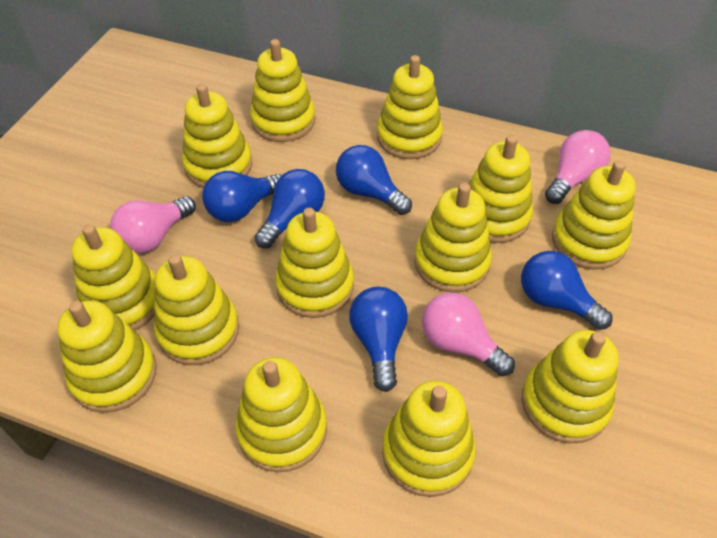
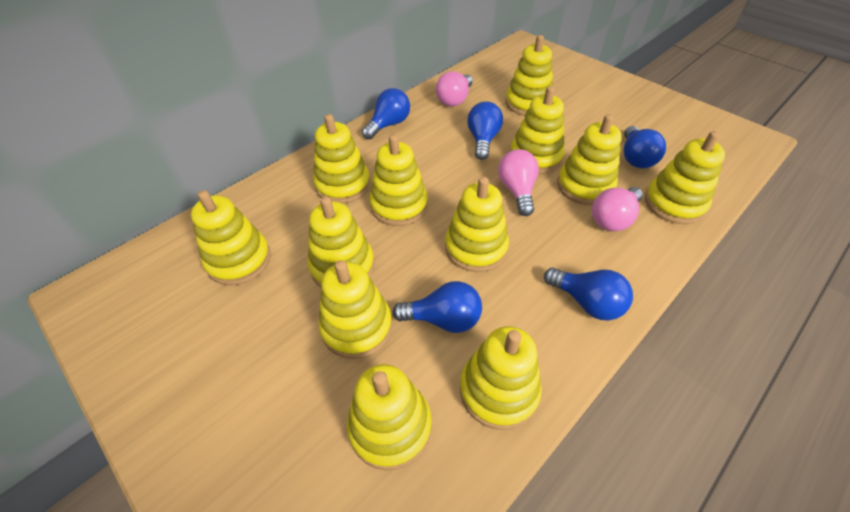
yellow stacking toy: 13 -> 12

